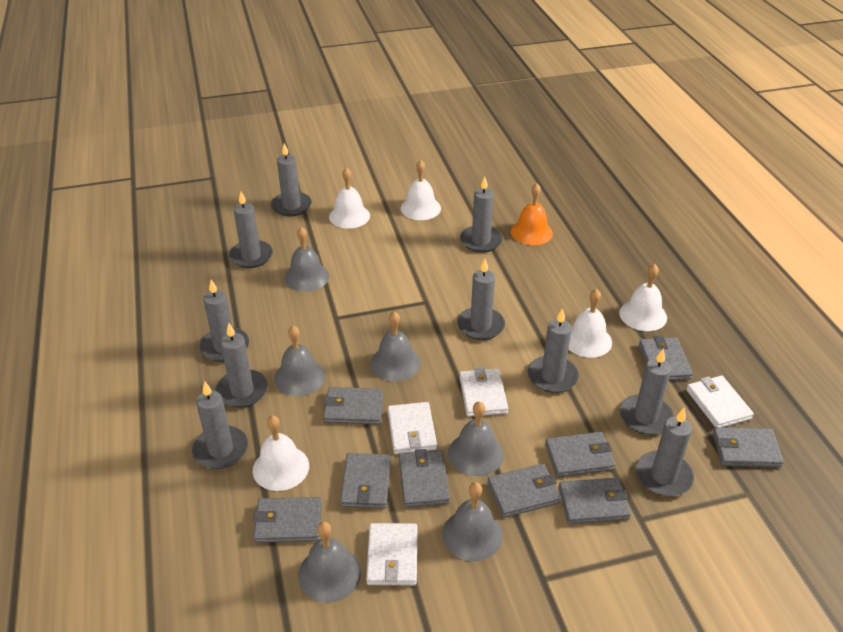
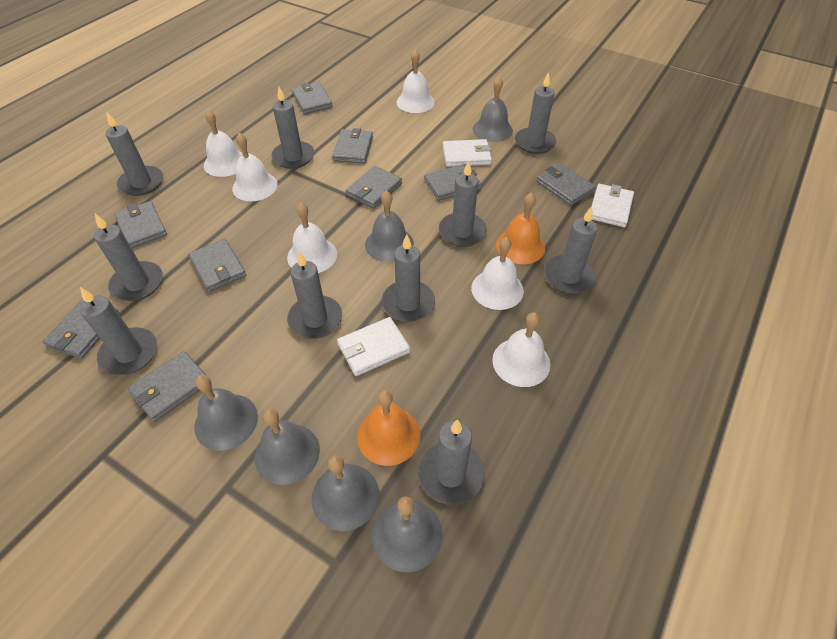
orange bell: 1 -> 2
white bell: 5 -> 6
white wallet: 4 -> 3

